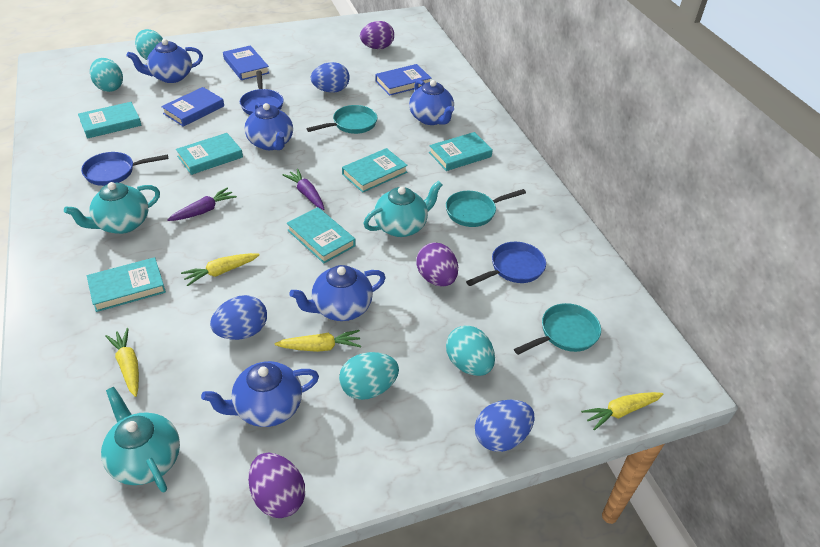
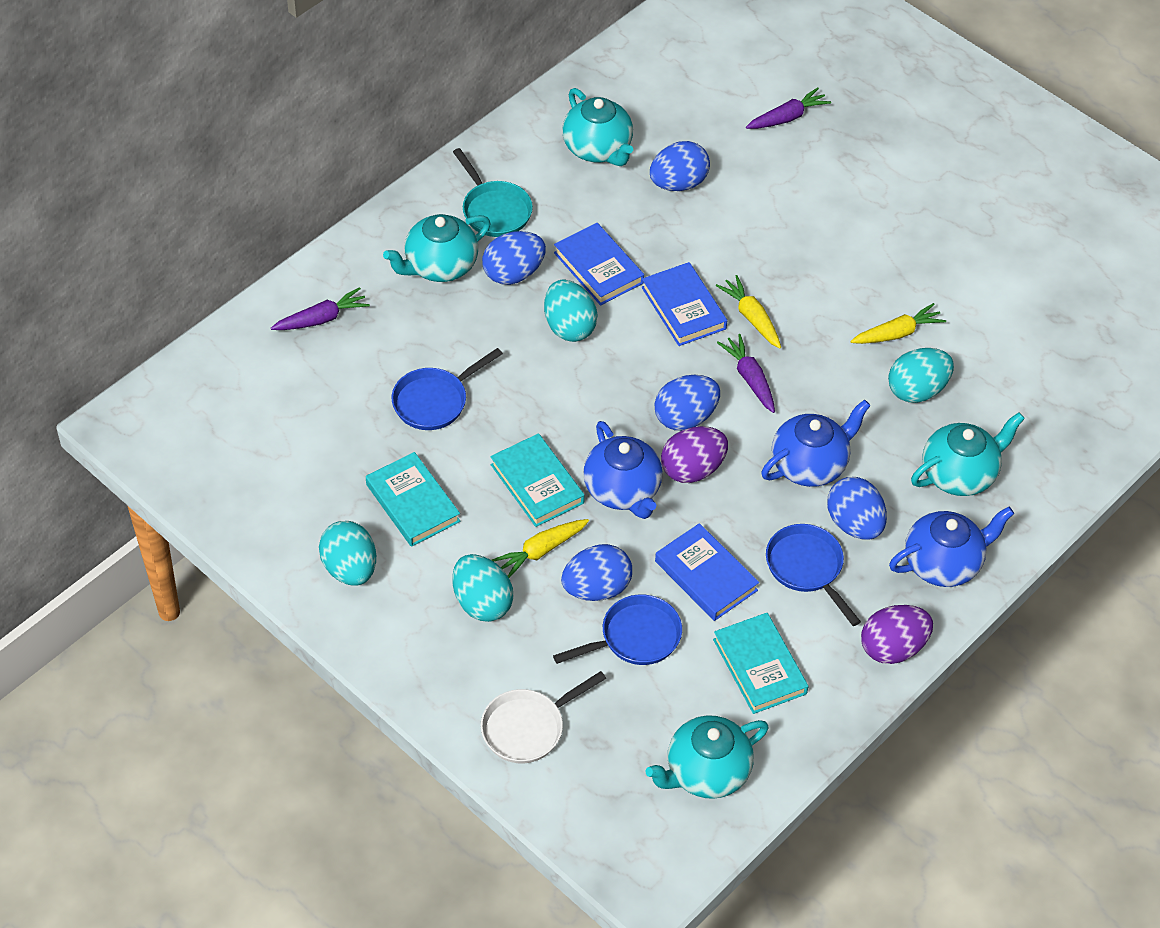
blue egg: 3 -> 5
blue teapot: 5 -> 3
purple carrot: 2 -> 3
purple egg: 3 -> 2
turquoise book: 6 -> 3
turquoise pan: 3 -> 1
turquoise teapot: 3 -> 4
white pan: 0 -> 1
yellow carrot: 4 -> 3

